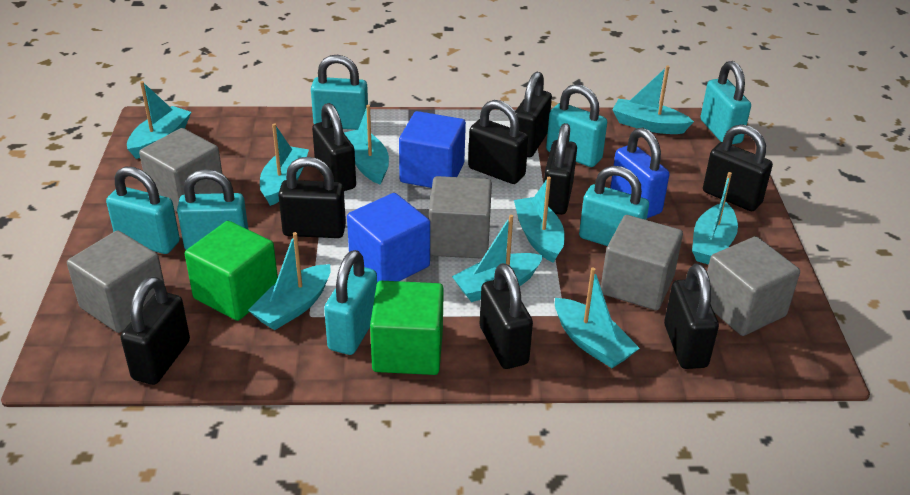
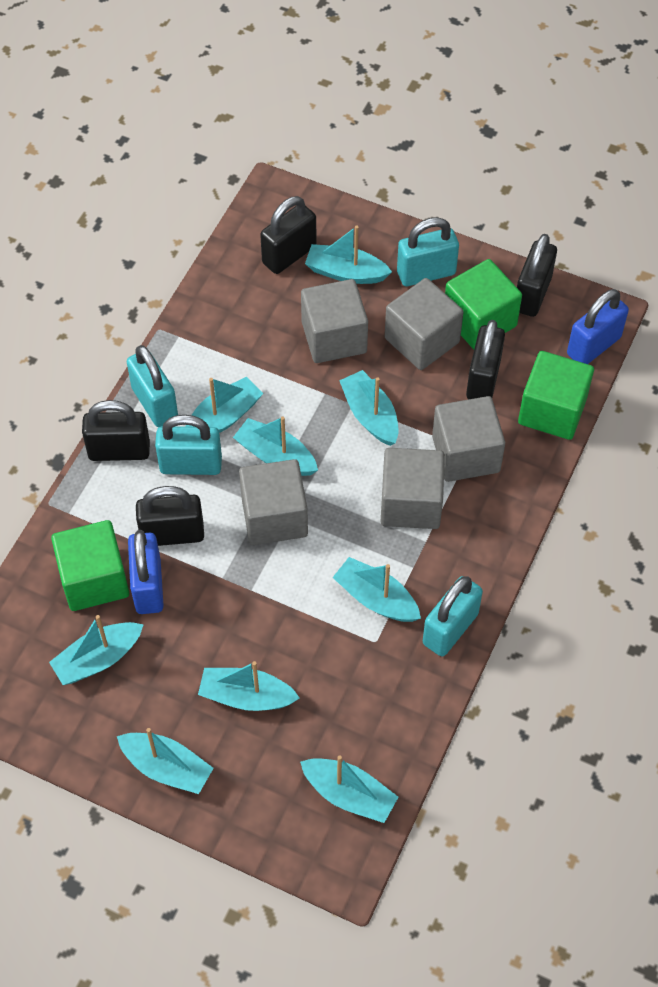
black padlock: 9 -> 5
blue cube: 2 -> 0
blue padlock: 1 -> 2
green cube: 2 -> 3
turquoise padlock: 7 -> 4

